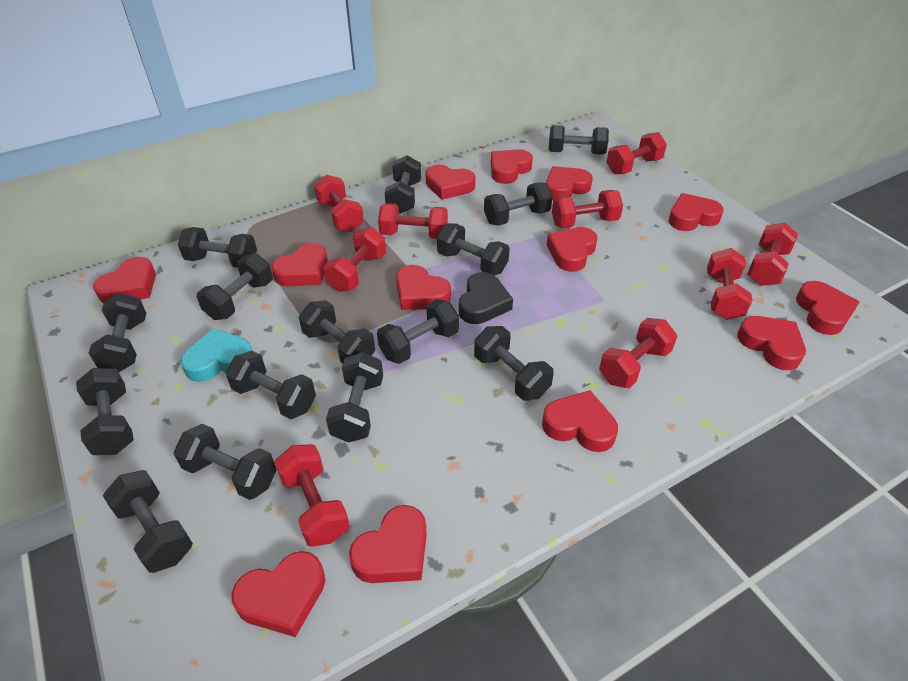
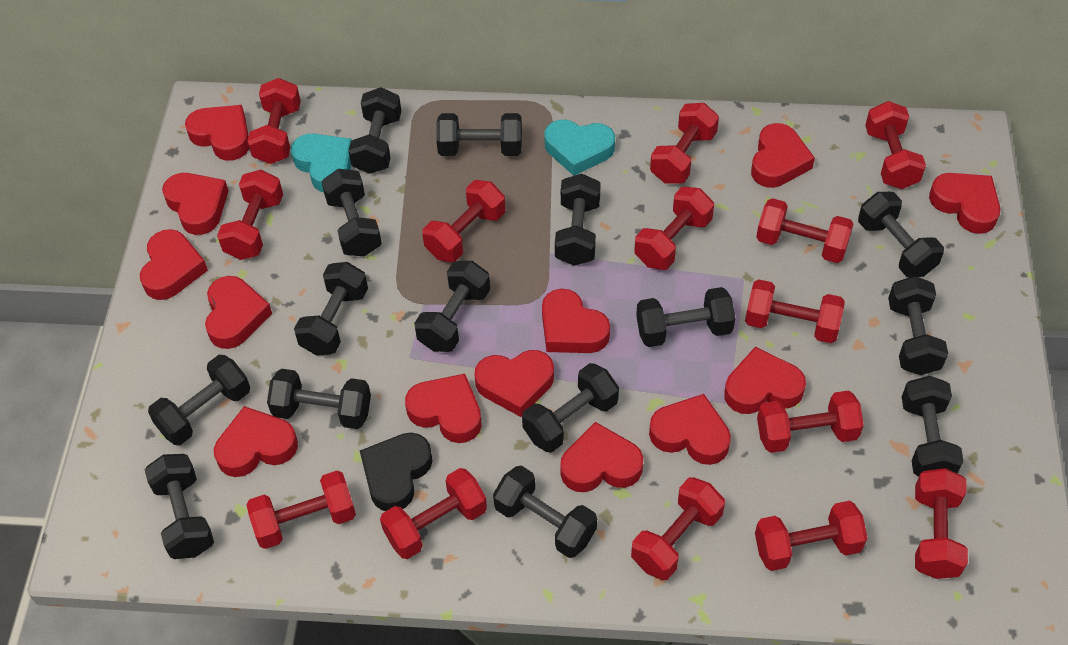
red dumbbell: 9 -> 14
turquoise heart: 1 -> 2

